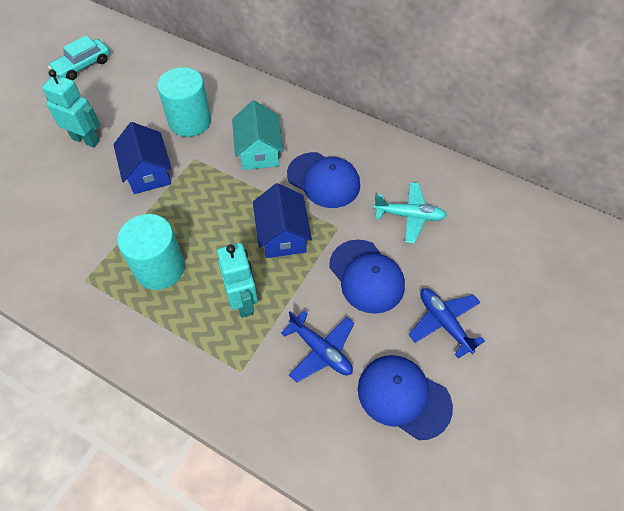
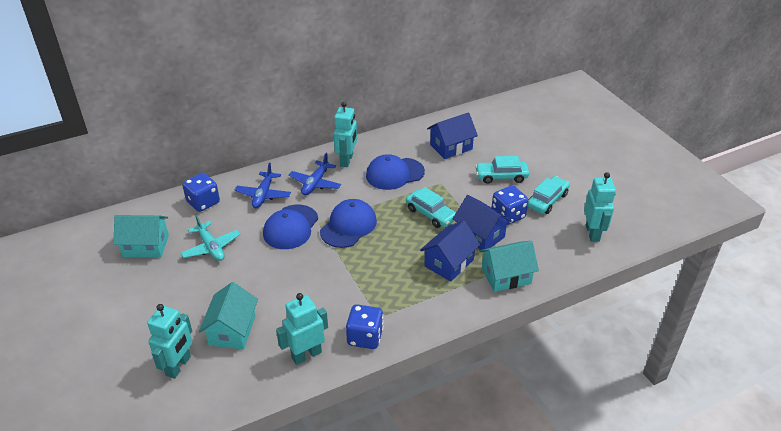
blue dice: 0 -> 3
blue house: 2 -> 3
turquoise car: 1 -> 3
turquoise cylinder: 2 -> 0
turquoise house: 1 -> 3
turquoise robot: 2 -> 4

